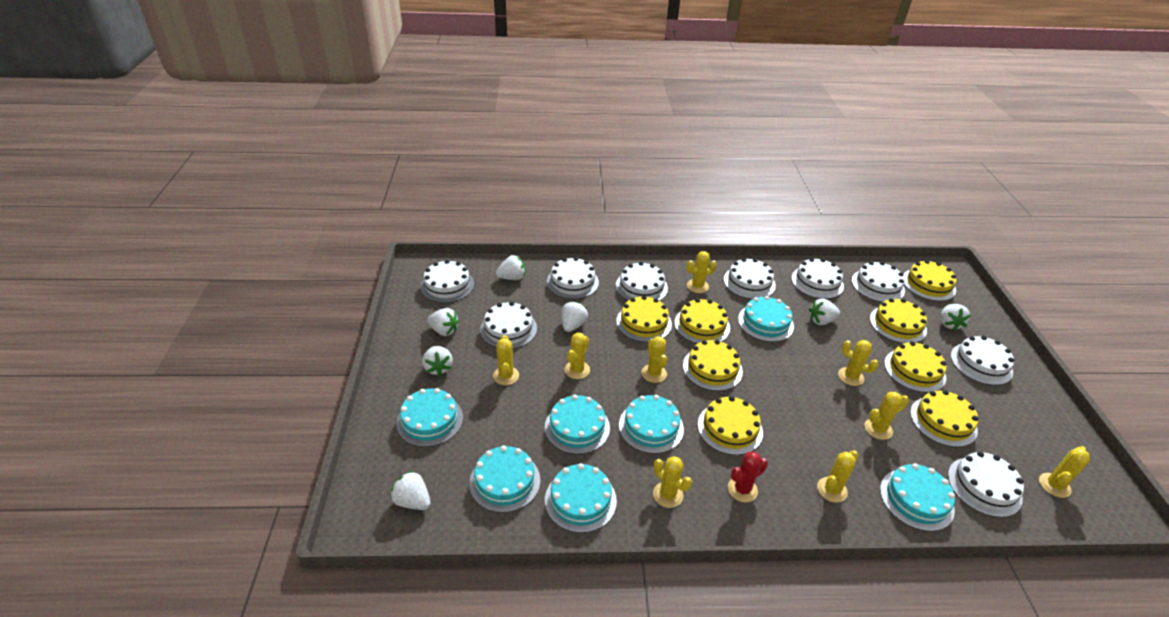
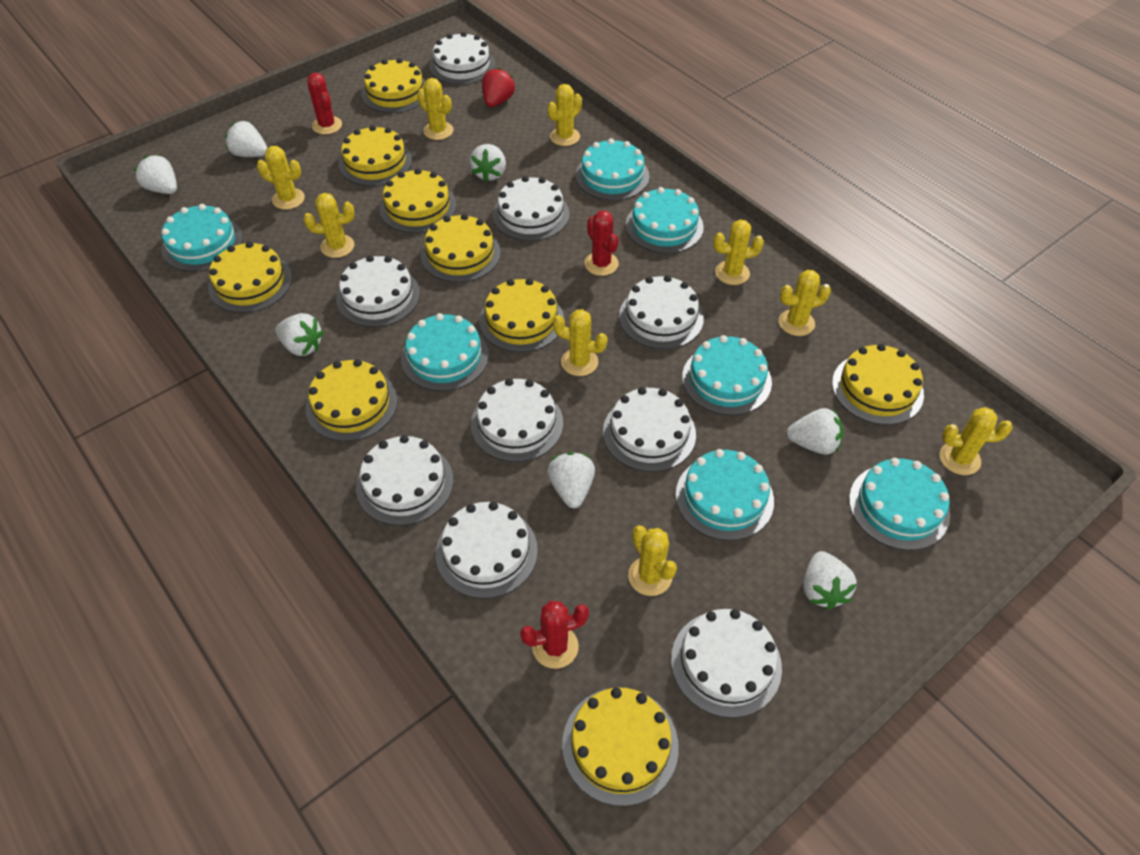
red cactus: 1 -> 3
red strawberry: 0 -> 1
yellow cake: 8 -> 9

